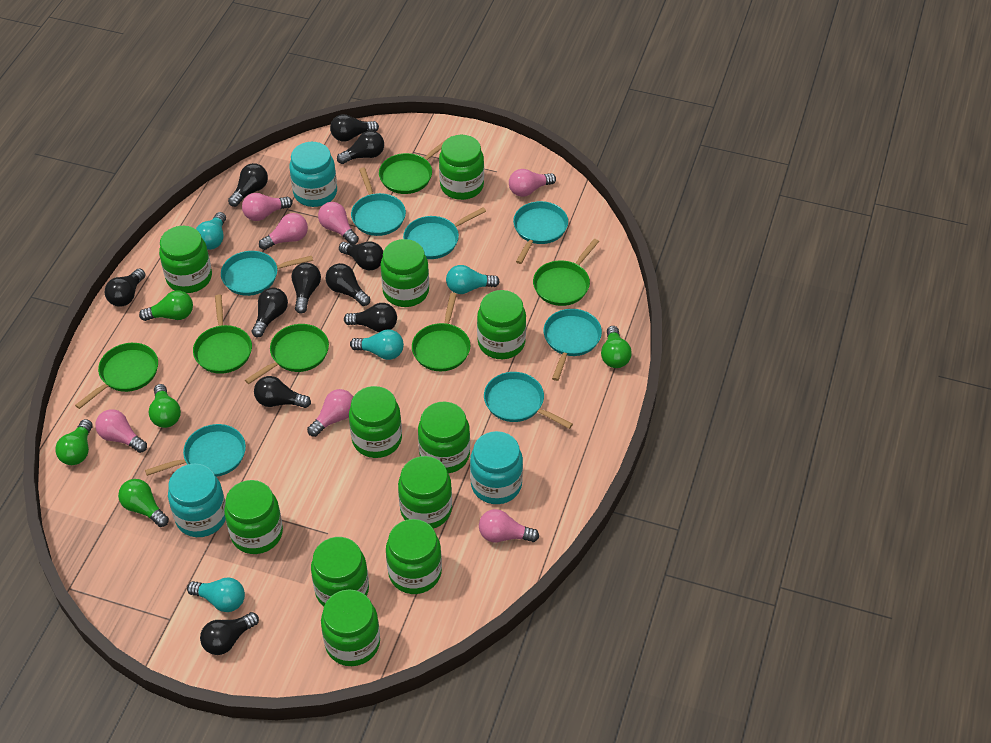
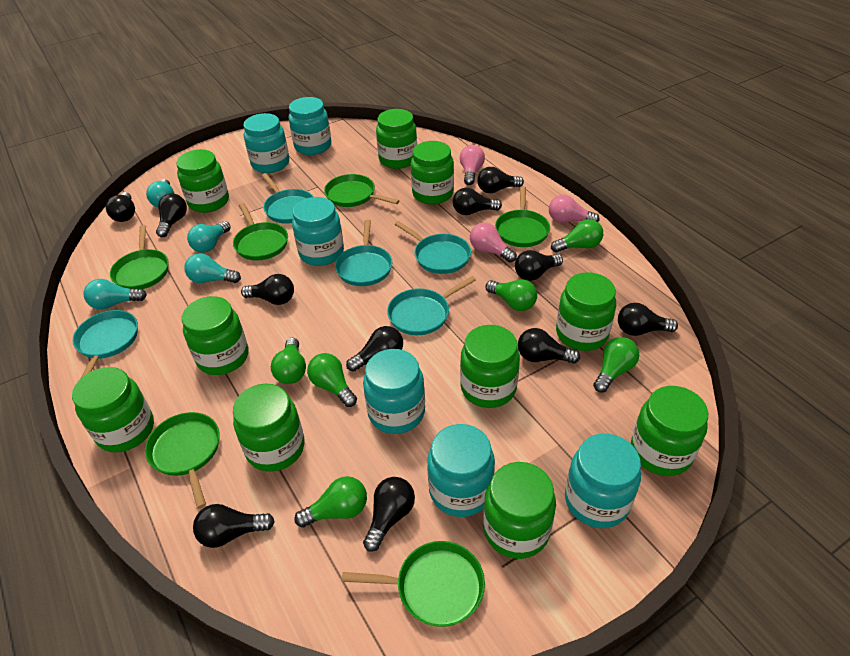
green jar: 11 -> 10
green light bulb: 5 -> 6
pink light bulb: 7 -> 3
turquoise jar: 3 -> 6
turquoise pan: 7 -> 5

